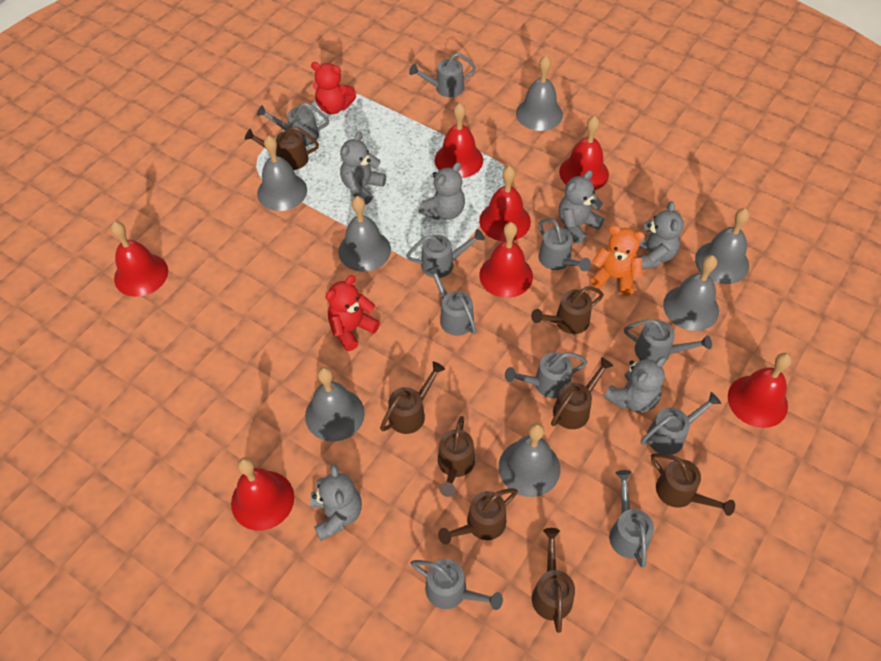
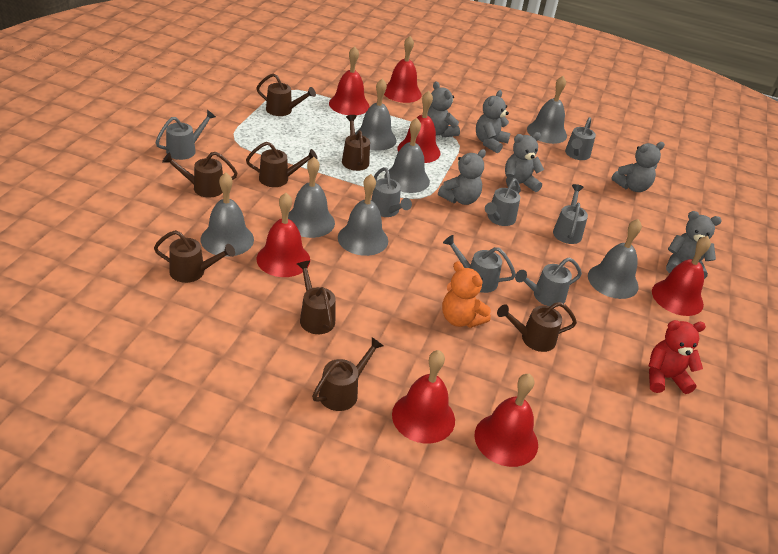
grey watering can: 10 -> 7
red teddy bear: 2 -> 1

